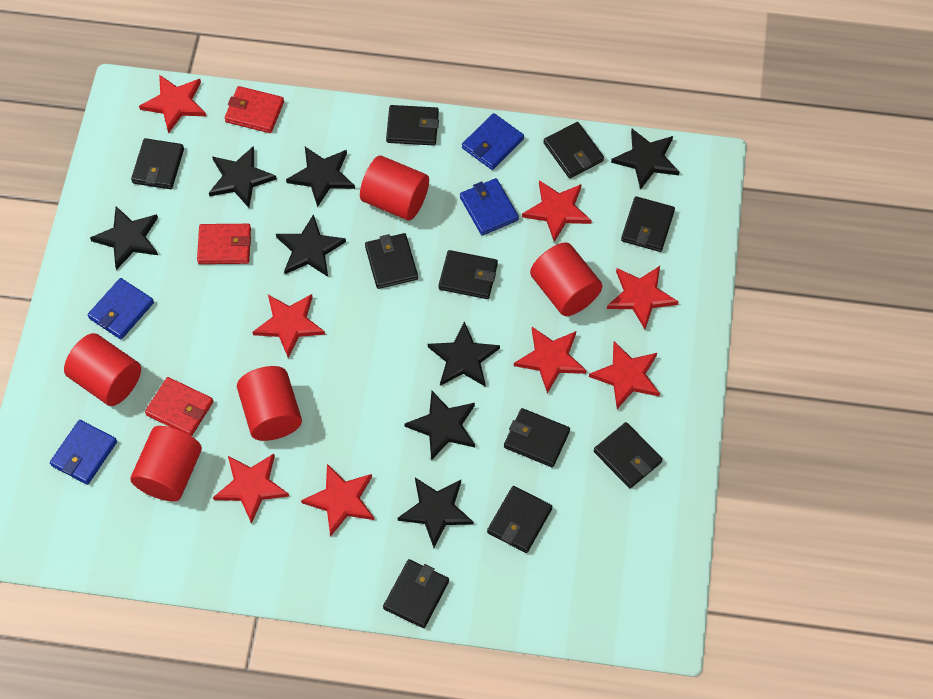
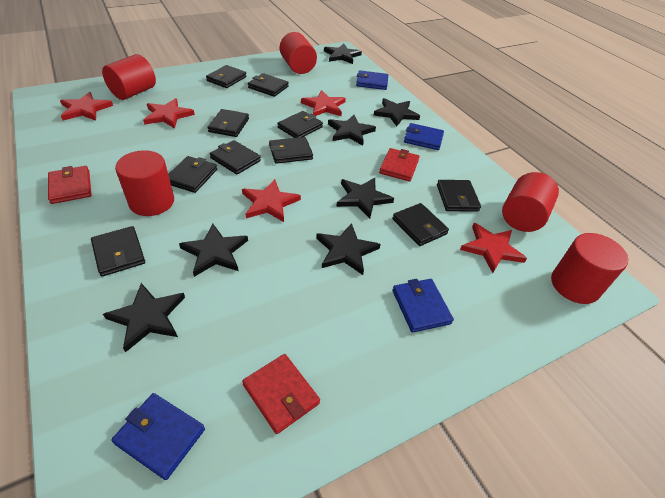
black star: 8 -> 7
red star: 8 -> 5

